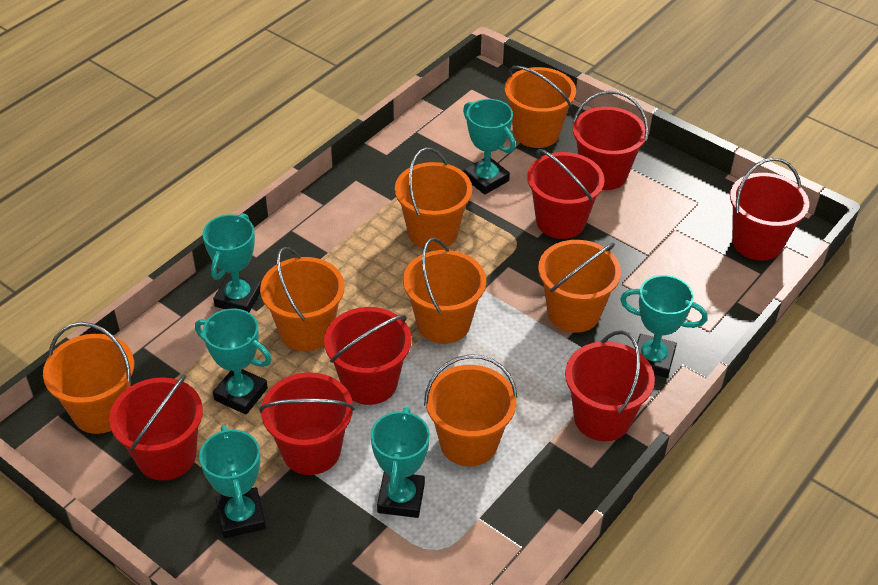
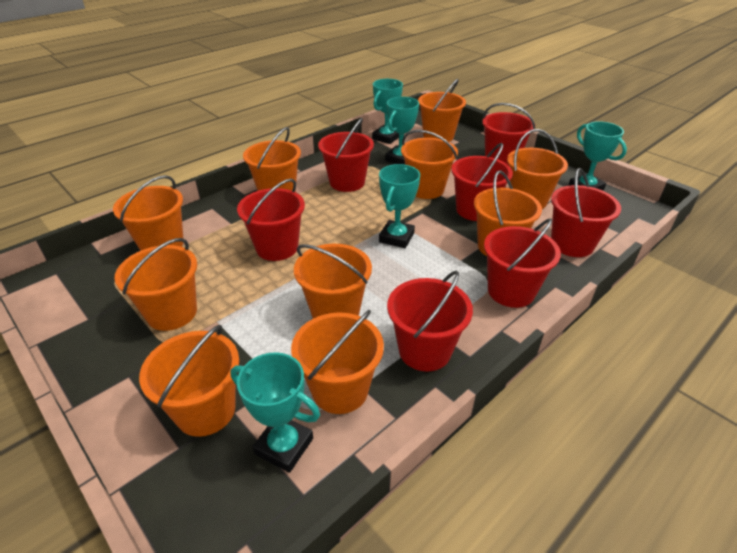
orange bucket: 7 -> 10
turquoise trophy: 6 -> 5

